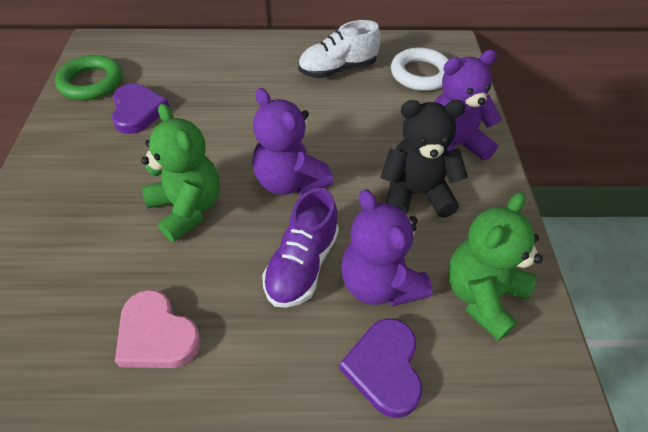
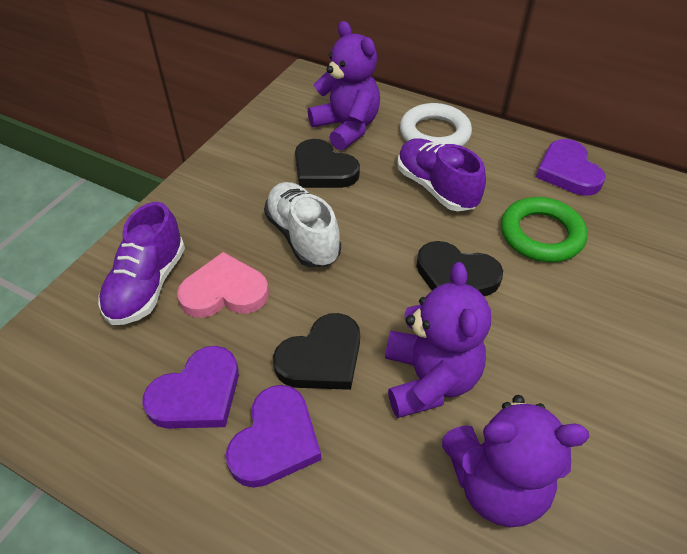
black heart: 0 -> 3
black teddy bear: 1 -> 0
green teddy bear: 2 -> 0
purple heart: 2 -> 3
purple shoe: 1 -> 2

